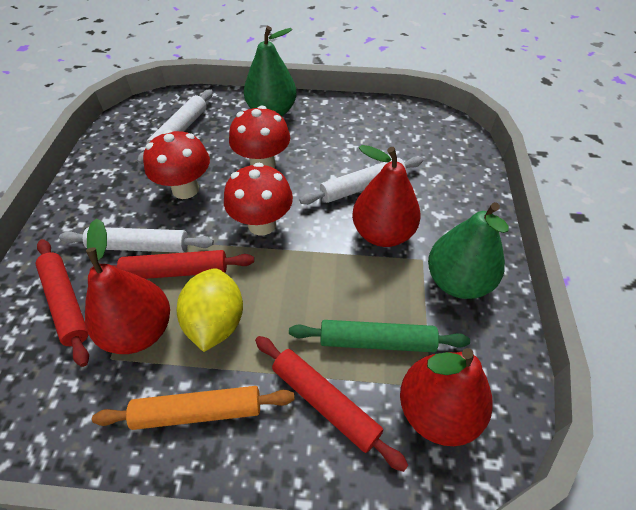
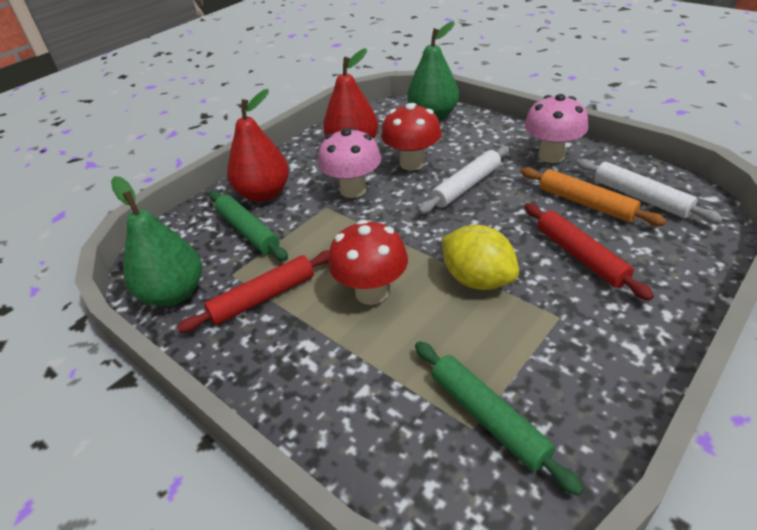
green rolling pin: 1 -> 2
pink mushroom: 0 -> 2
red mushroom: 3 -> 2
red pear: 3 -> 2
red rolling pin: 3 -> 2
white rolling pin: 3 -> 2

